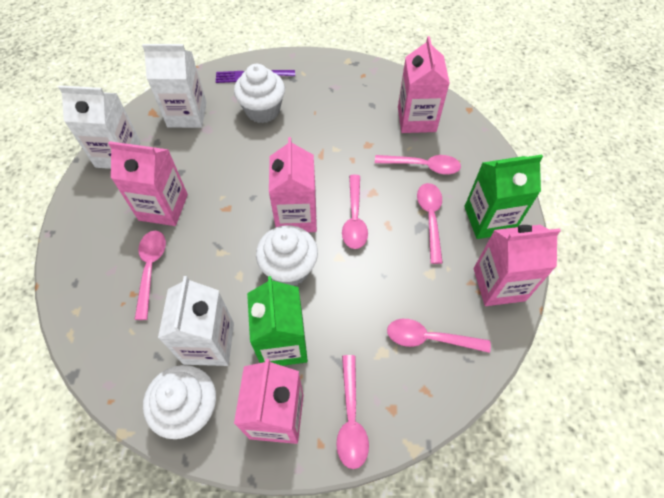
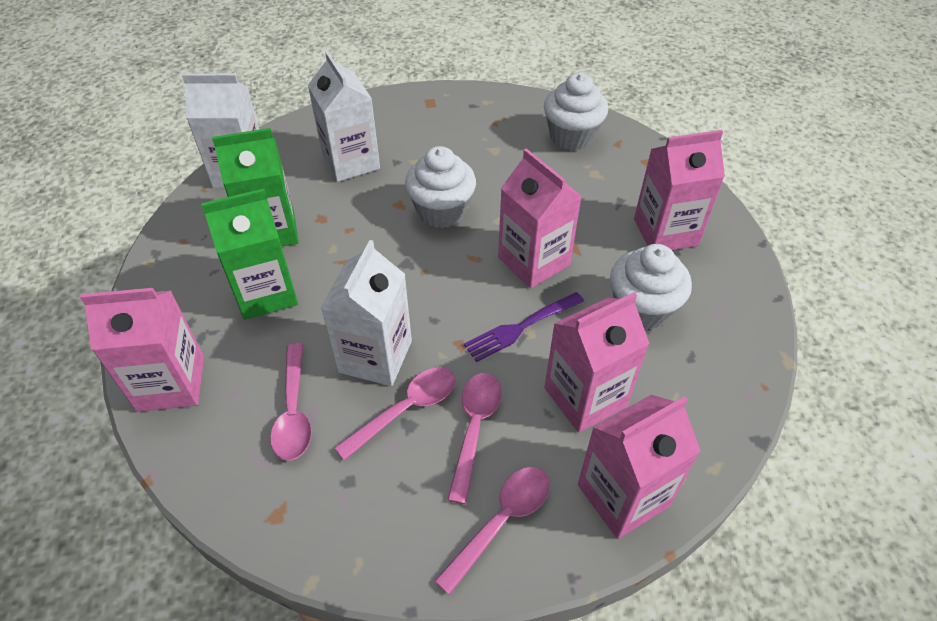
pink spoon: 6 -> 4

